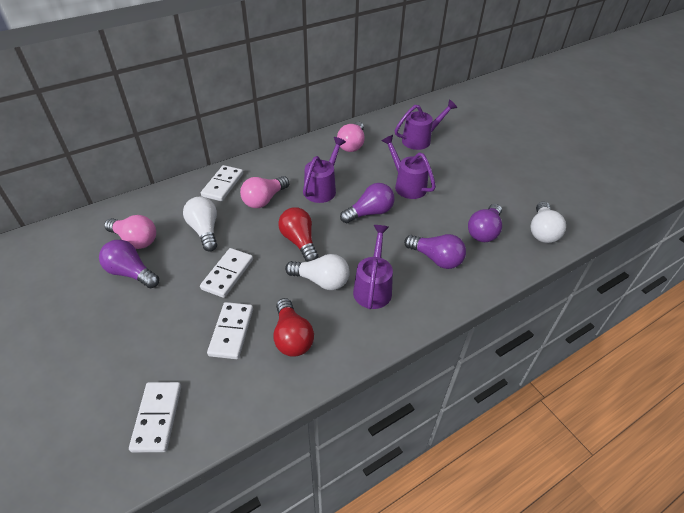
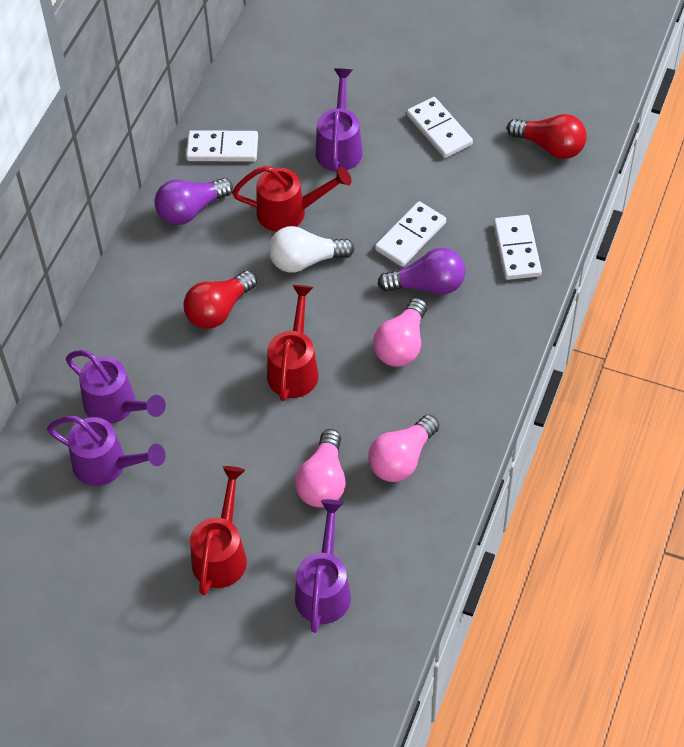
purple light bulb: 4 -> 2
red watering can: 0 -> 3
white light bulb: 3 -> 1

